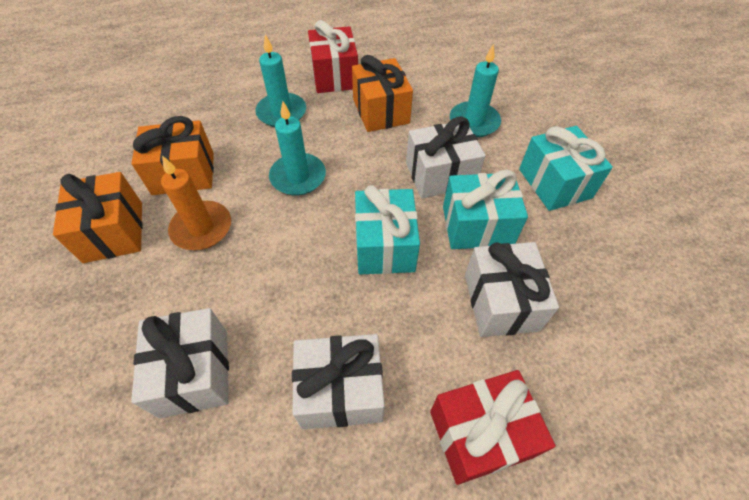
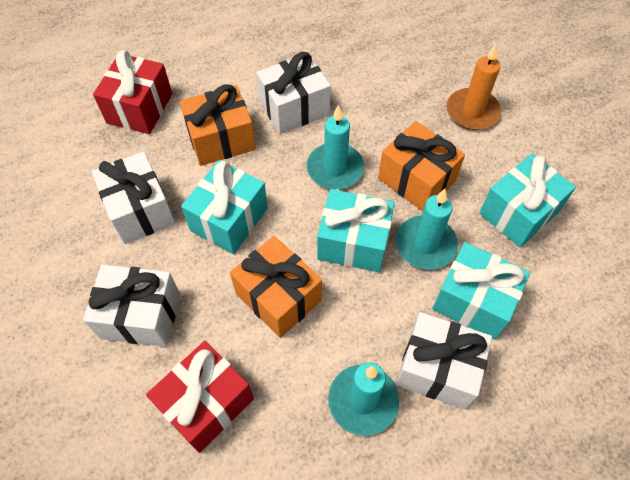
turquoise gift: 3 -> 4

